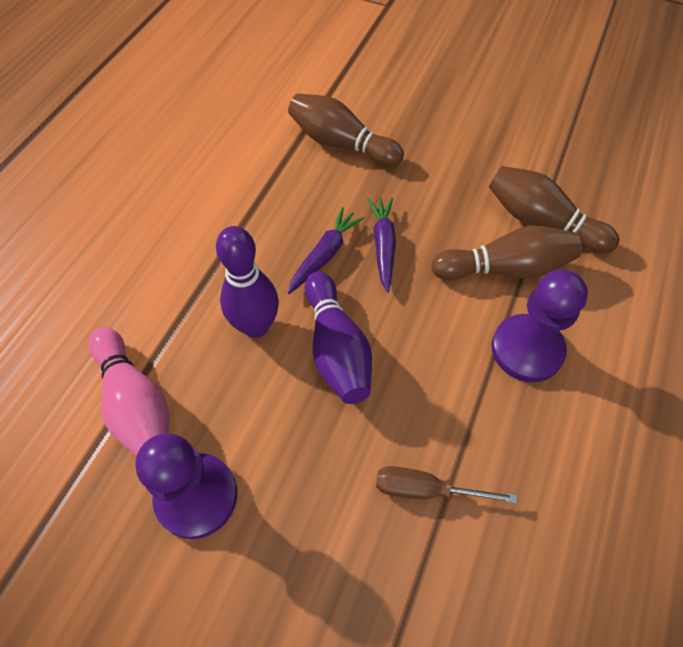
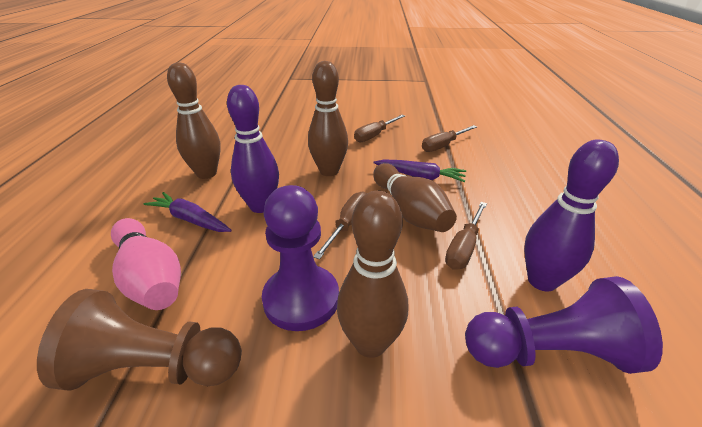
brown bowling pin: 3 -> 4
brown pawn: 0 -> 1
brown screwdriver: 1 -> 4

